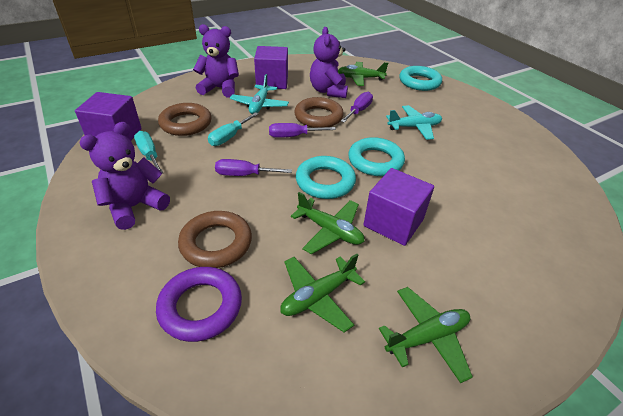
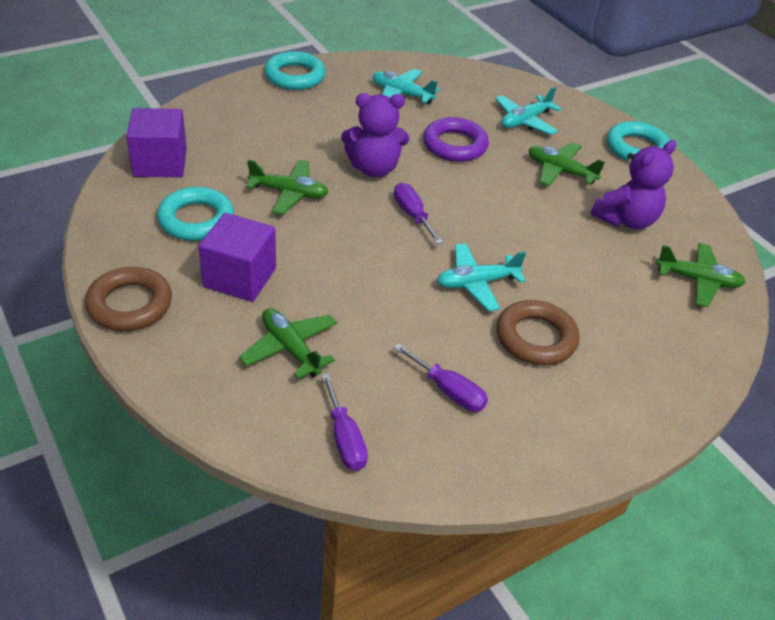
brown ring: 3 -> 2
purple cube: 3 -> 2
purple teddy bear: 3 -> 2
turquoise plane: 2 -> 3
turquoise screwdriver: 2 -> 0

